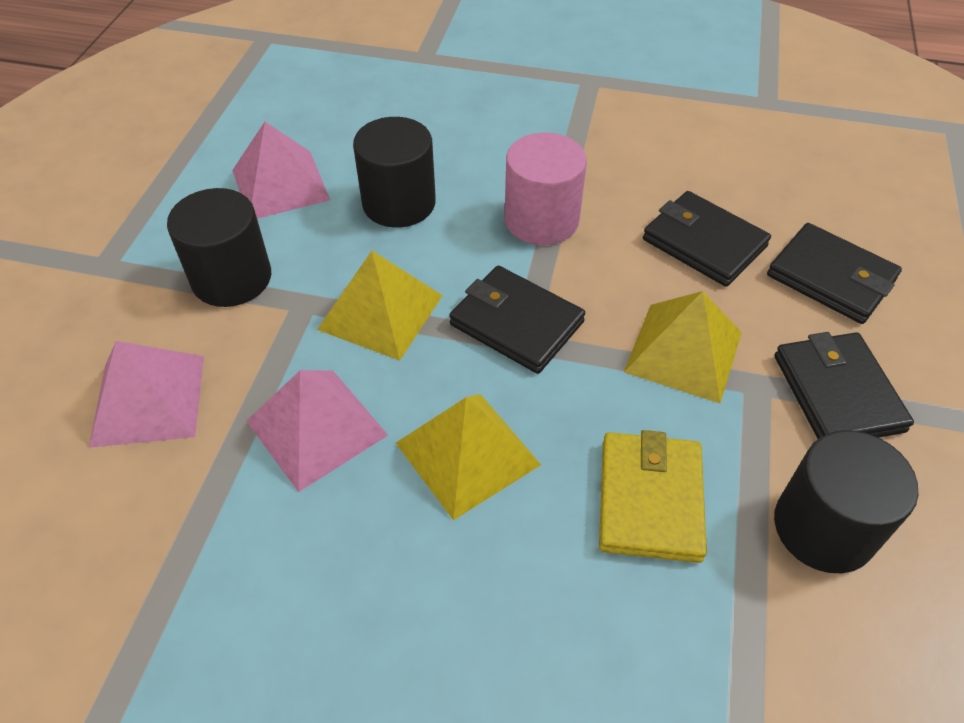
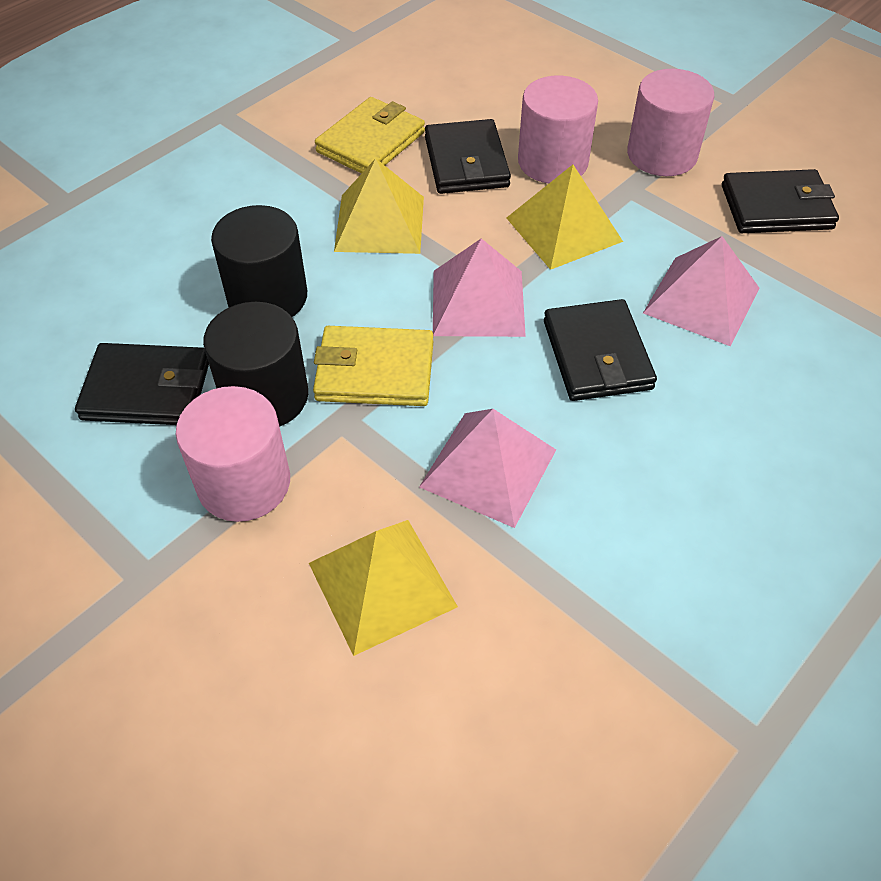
black cylinder: 3 -> 2
pink cylinder: 1 -> 3
yellow wallet: 1 -> 2

